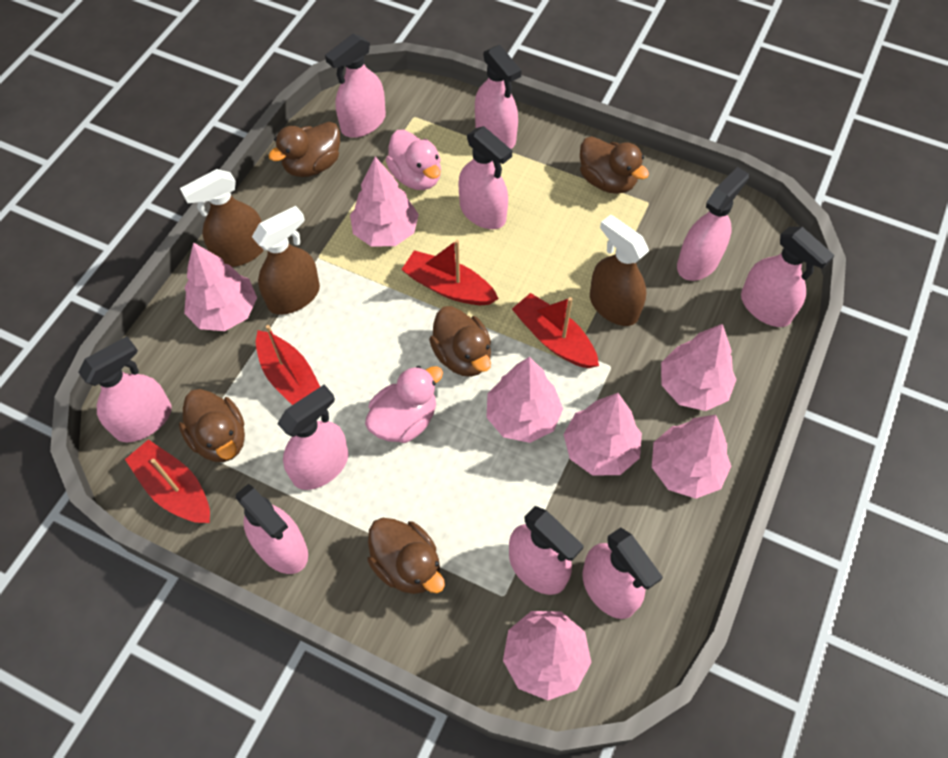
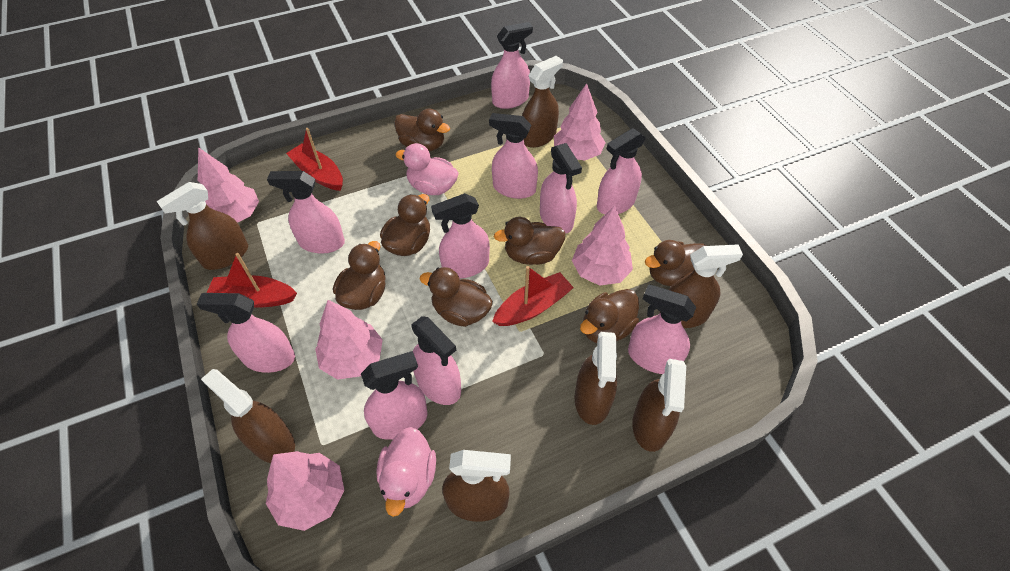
brown duck: 5 -> 7
brown spray bottle: 3 -> 7
pink tree: 7 -> 5
red boat: 4 -> 3

